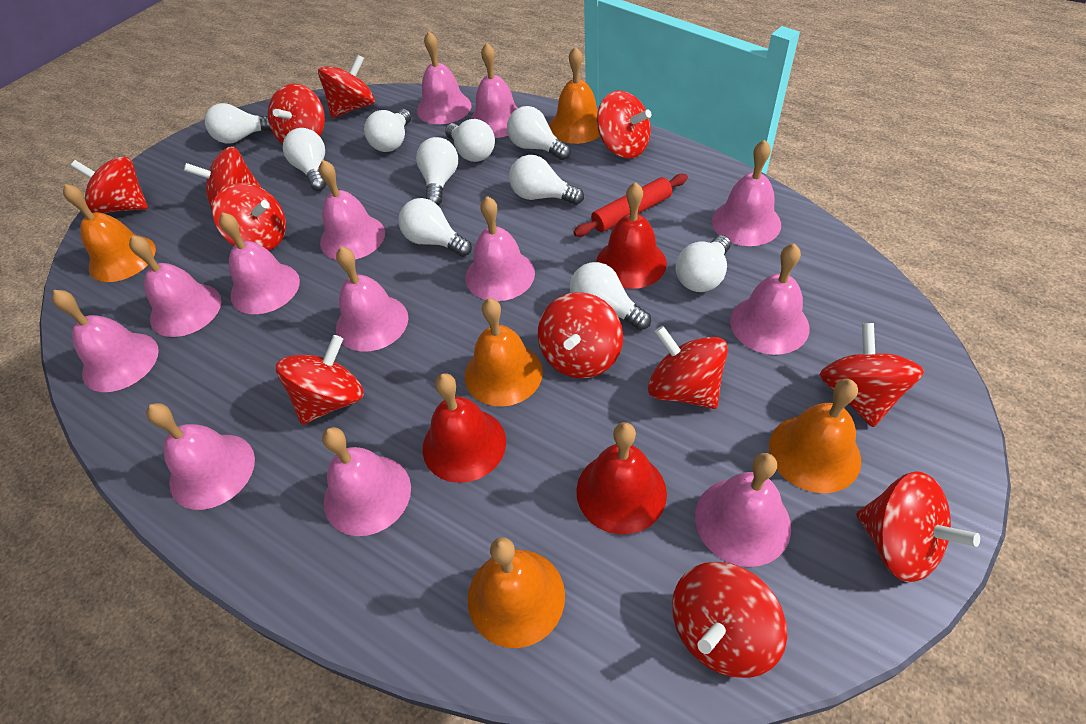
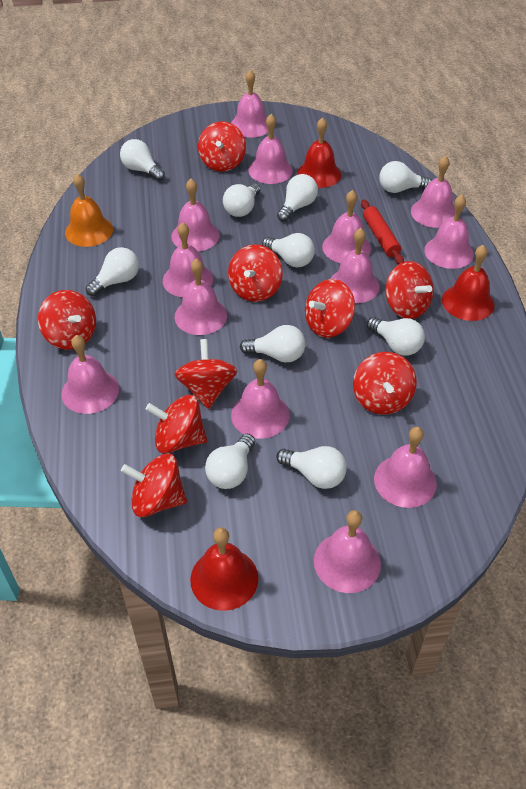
orange bell: 5 -> 1
red spinning top: 12 -> 9

